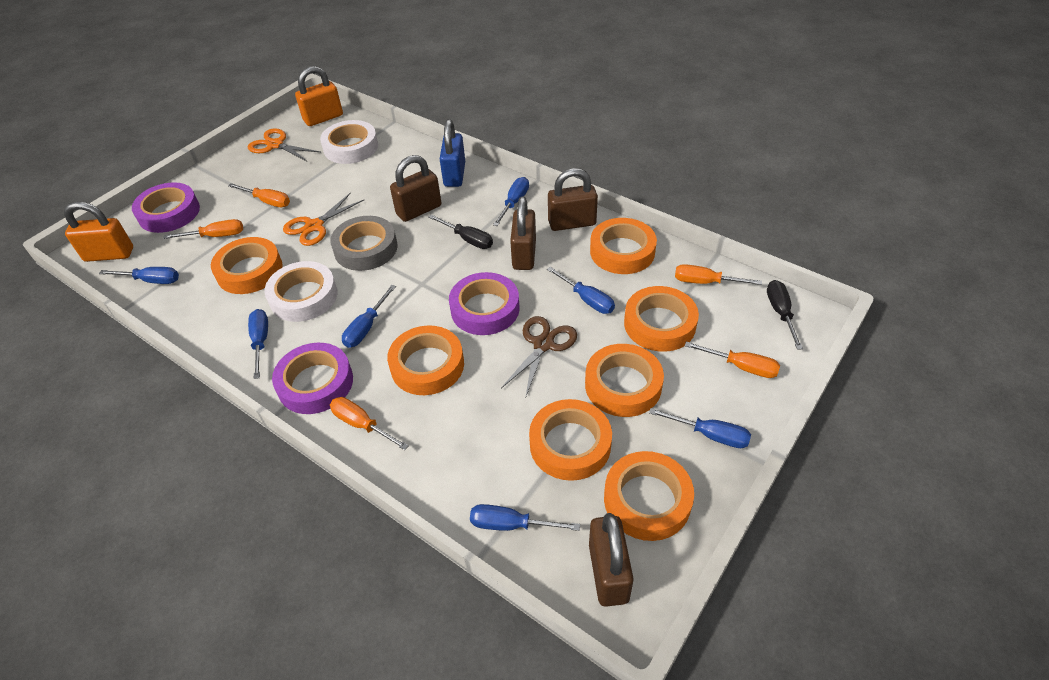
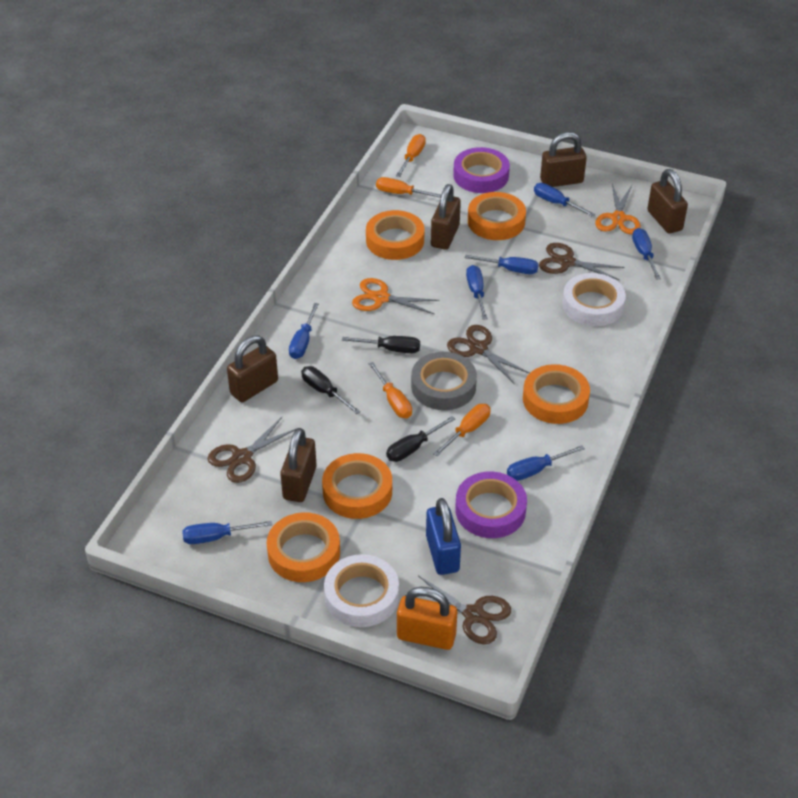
black screwdriver: 2 -> 3
brown padlock: 4 -> 5
brown scissors: 1 -> 4
orange padlock: 2 -> 1
orange screwdriver: 5 -> 4
orange tape: 7 -> 5
purple tape: 3 -> 2

